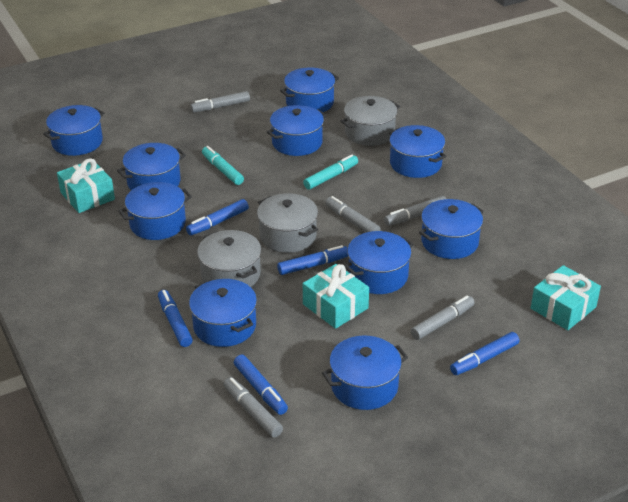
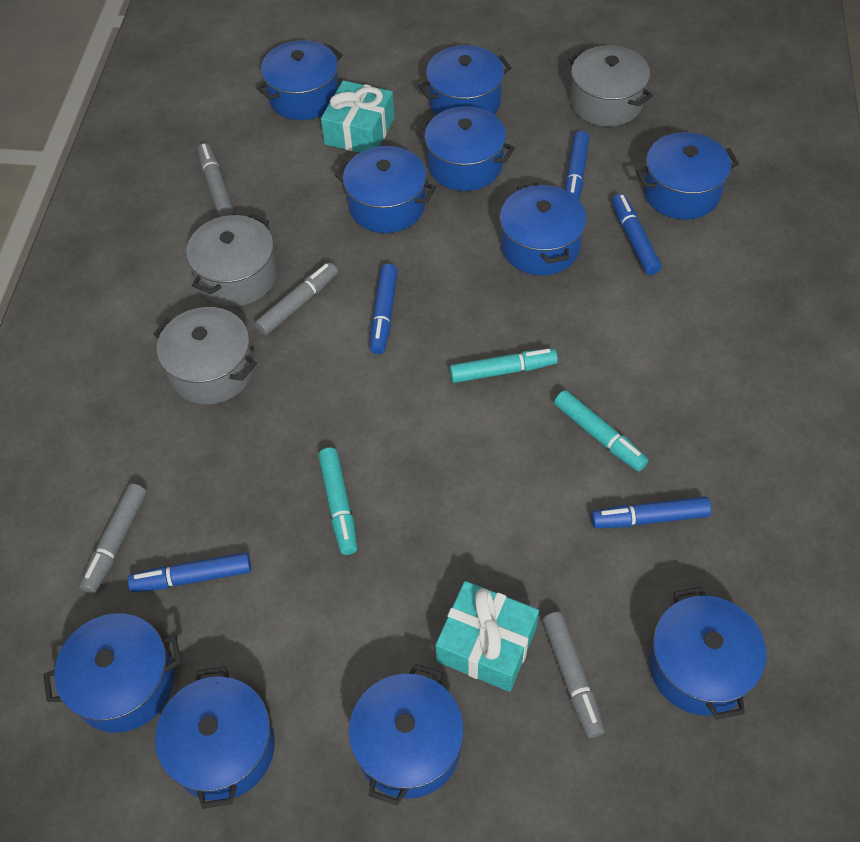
grey marker: 5 -> 4
turquoise gift: 3 -> 2
turquoise marker: 2 -> 3

